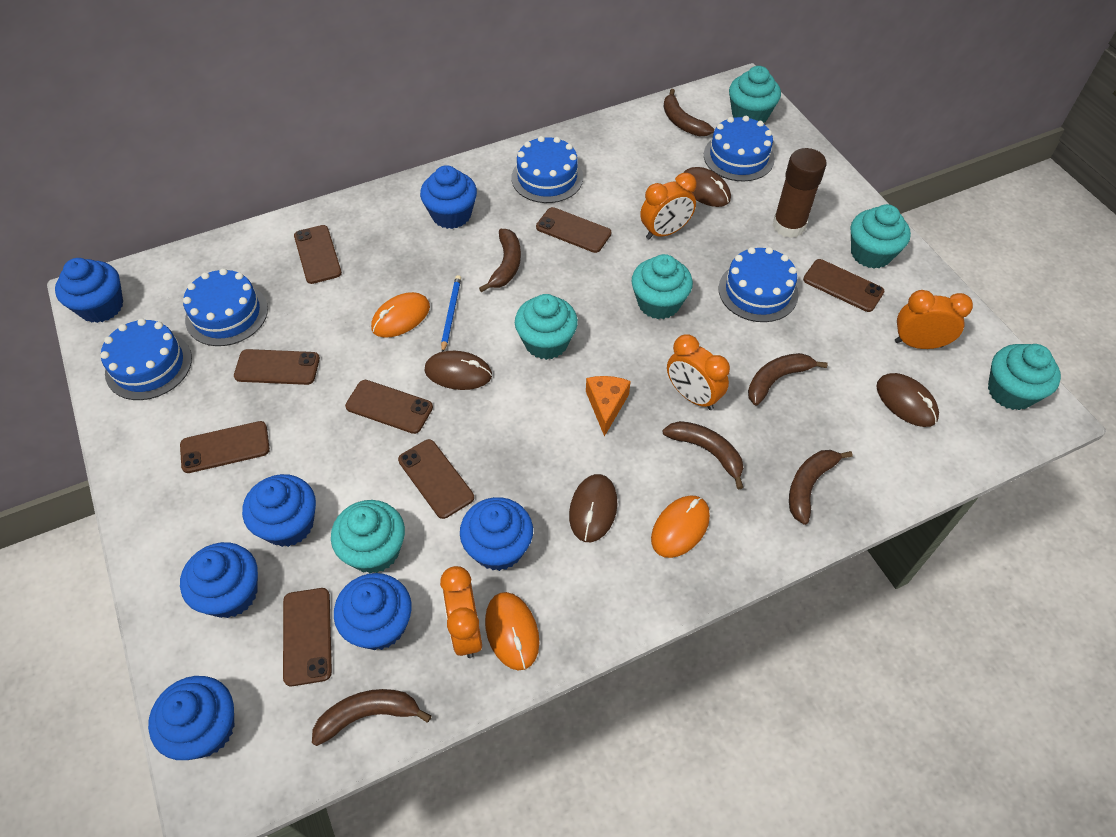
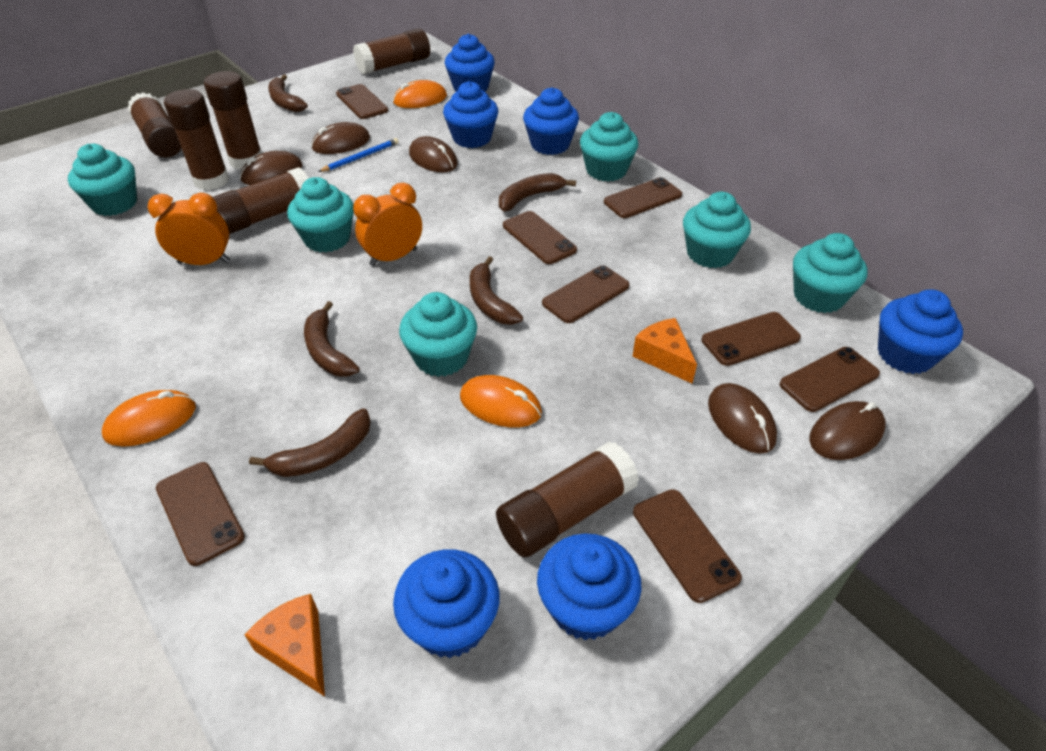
blue cake: 5 -> 0
blue cupcake: 7 -> 6
brown banana: 6 -> 5
brown glue stick: 1 -> 6
brown mouse: 4 -> 5
orange cheese: 1 -> 2
orange clock: 4 -> 2

